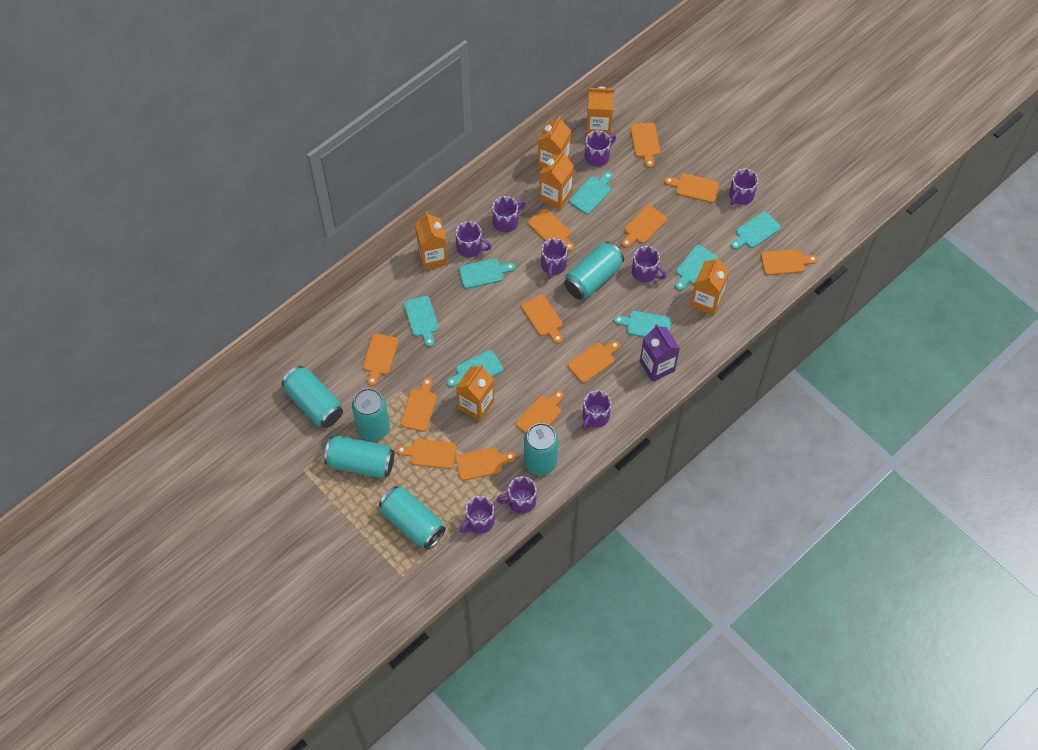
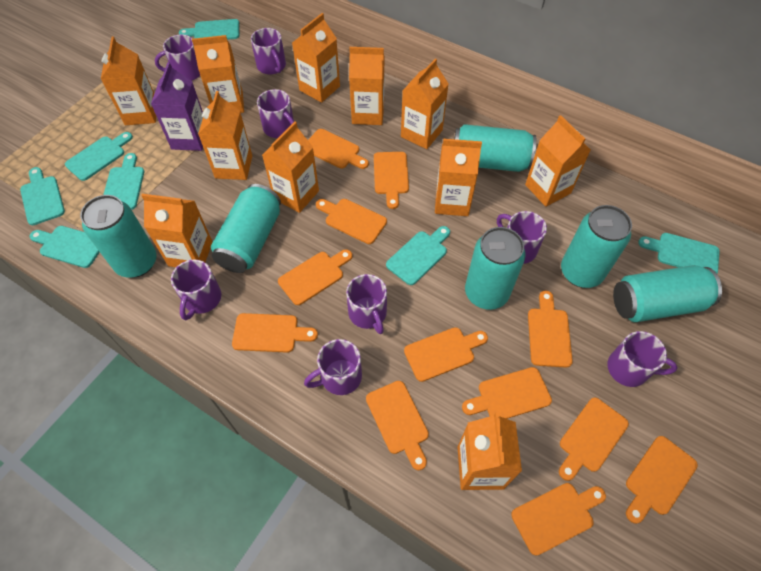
orange carton: 6 -> 11
purple mug: 9 -> 8

